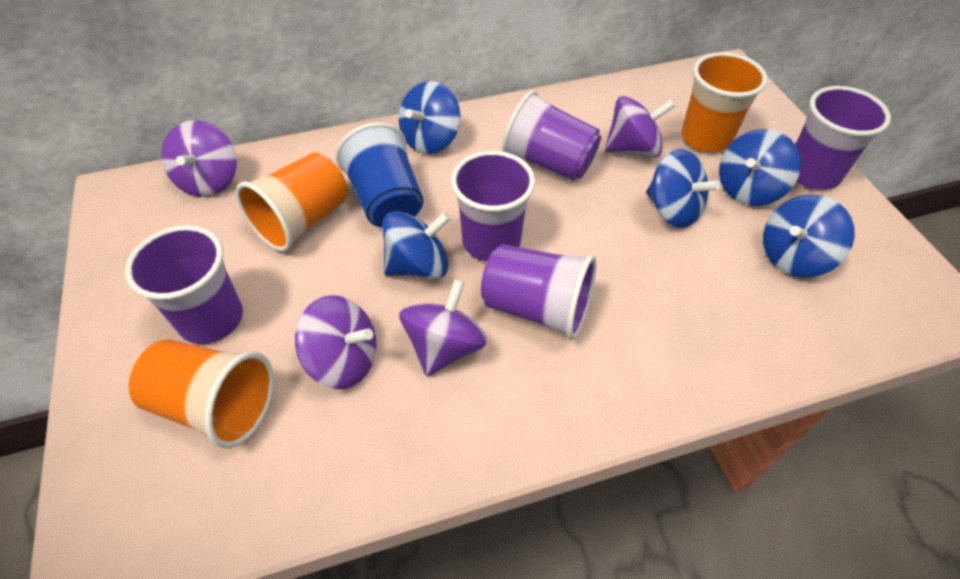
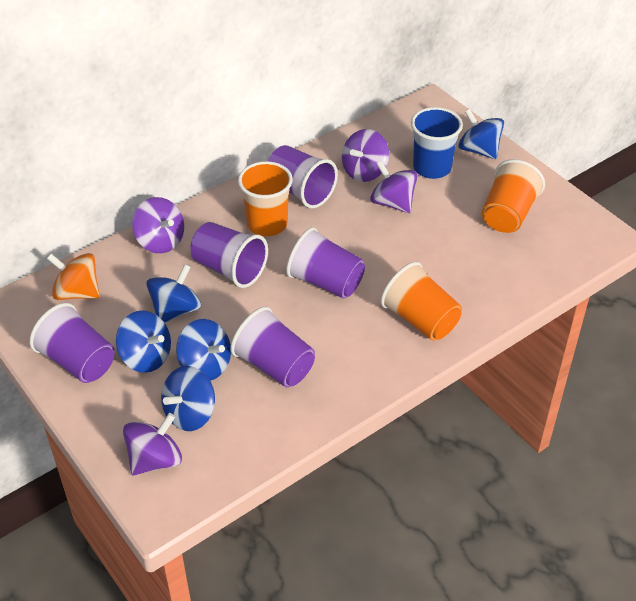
orange spinning top: 0 -> 1

